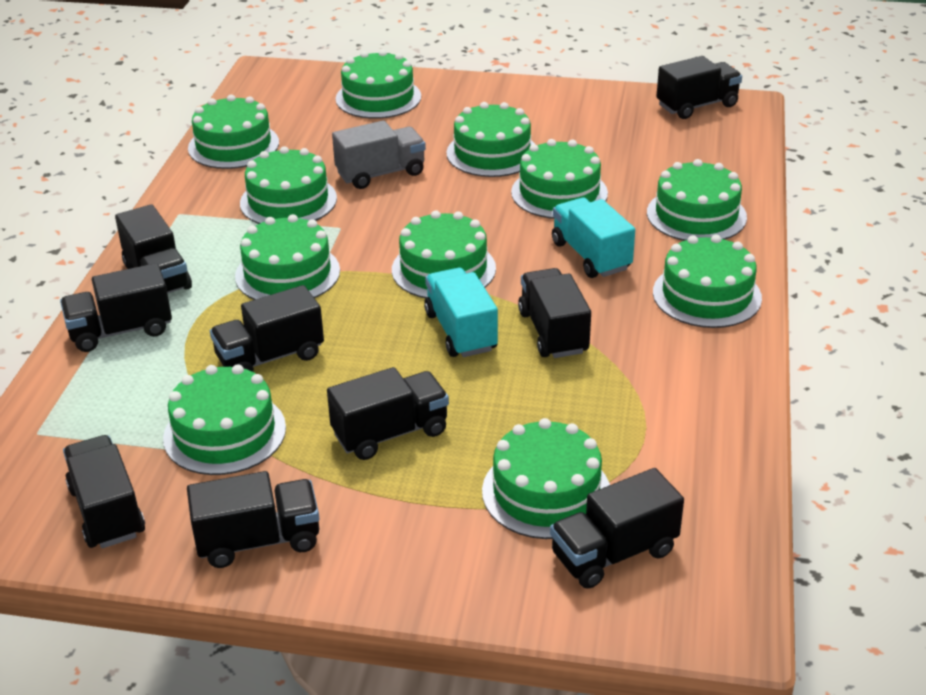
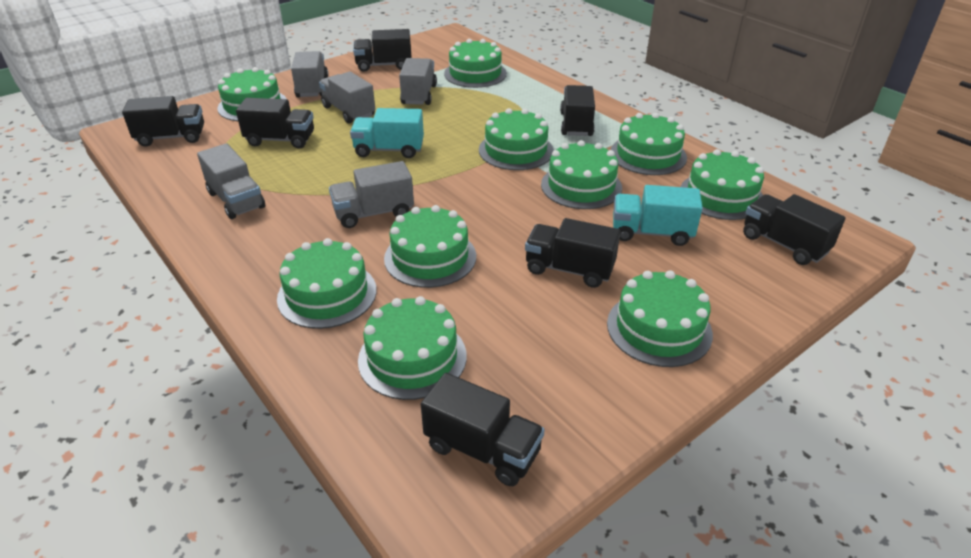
black truck: 9 -> 7
green cake: 11 -> 10
grey truck: 1 -> 5

